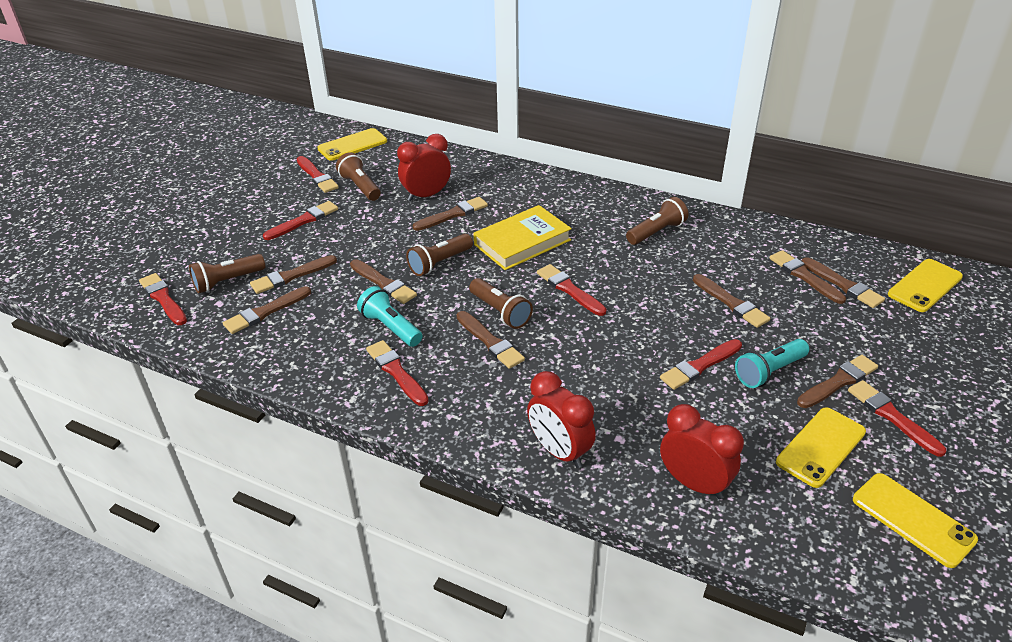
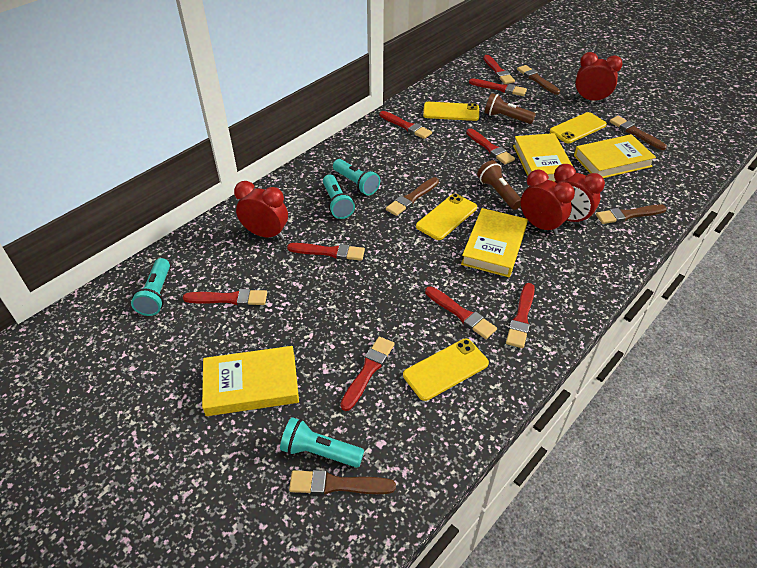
brown brush: 9 -> 5
brown flashlight: 5 -> 2
red brush: 7 -> 9
red clock: 3 -> 4
turquoise flashlight: 2 -> 4
yellow book: 1 -> 4

